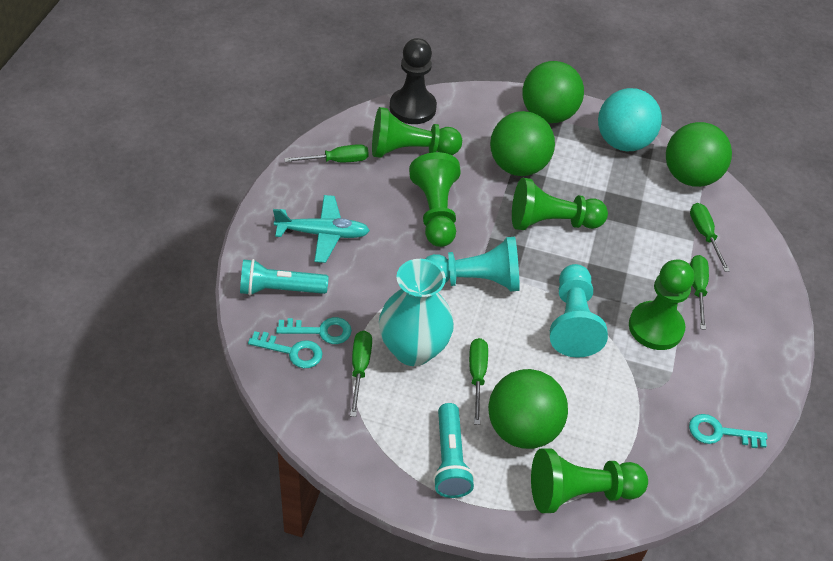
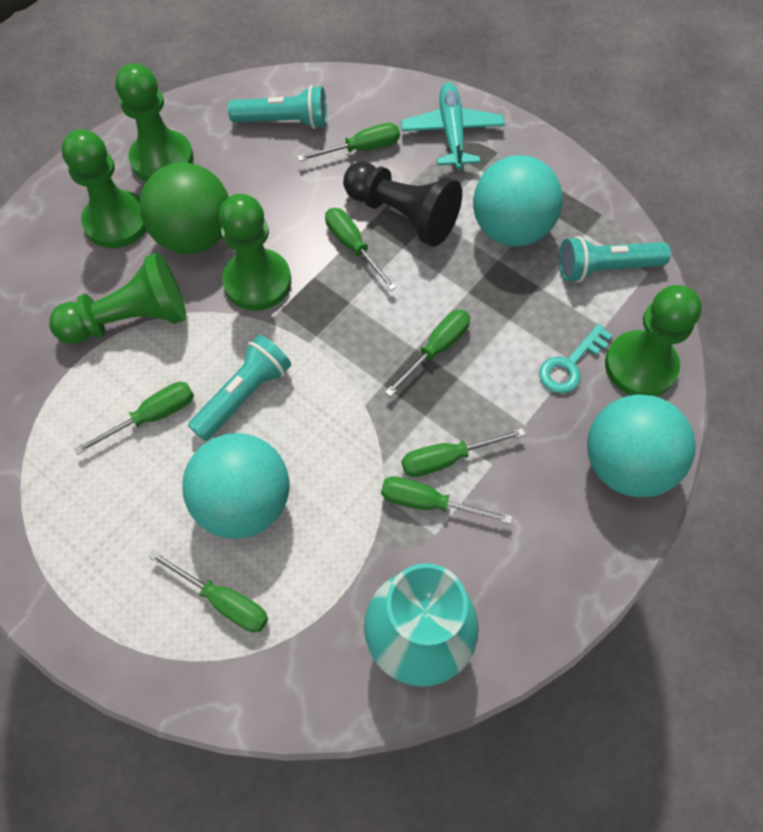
green ball: 4 -> 1
green screwdriver: 5 -> 7
turquoise ball: 1 -> 3
turquoise flashlight: 2 -> 3
turquoise key: 3 -> 1
turquoise pawn: 2 -> 0

